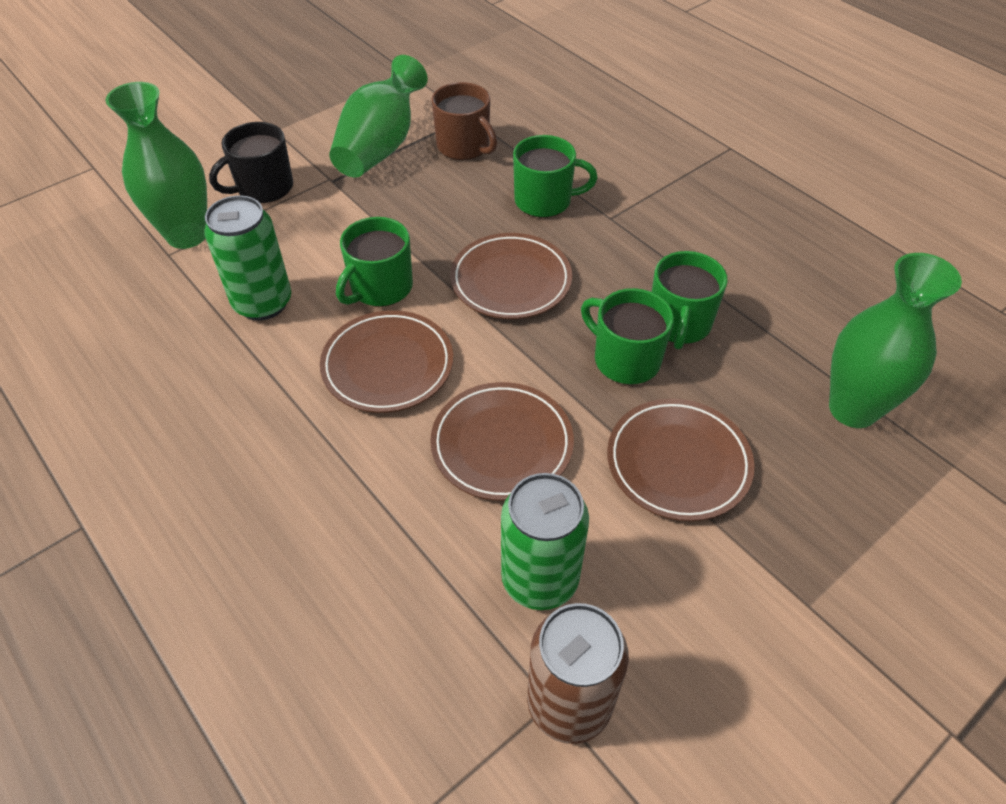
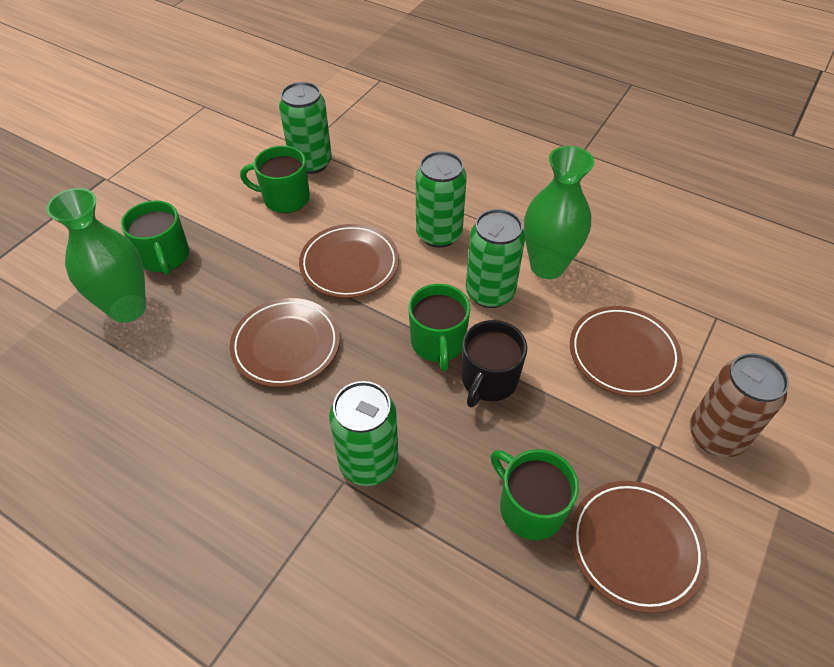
brown mug: 1 -> 0
green can: 2 -> 4
green vase: 3 -> 2

